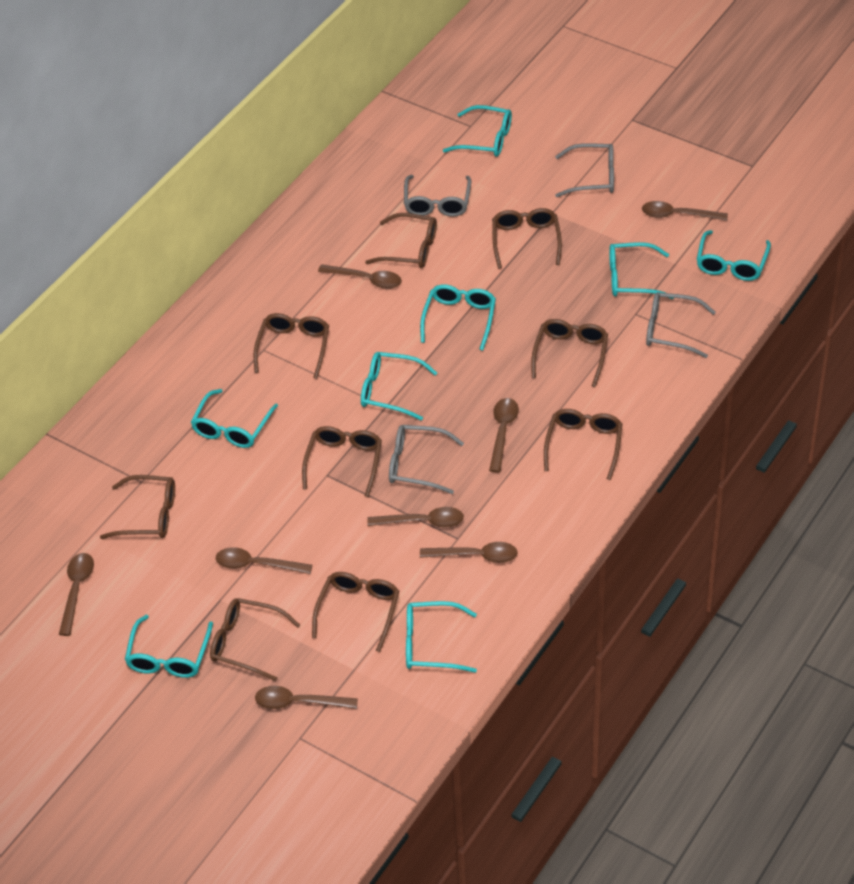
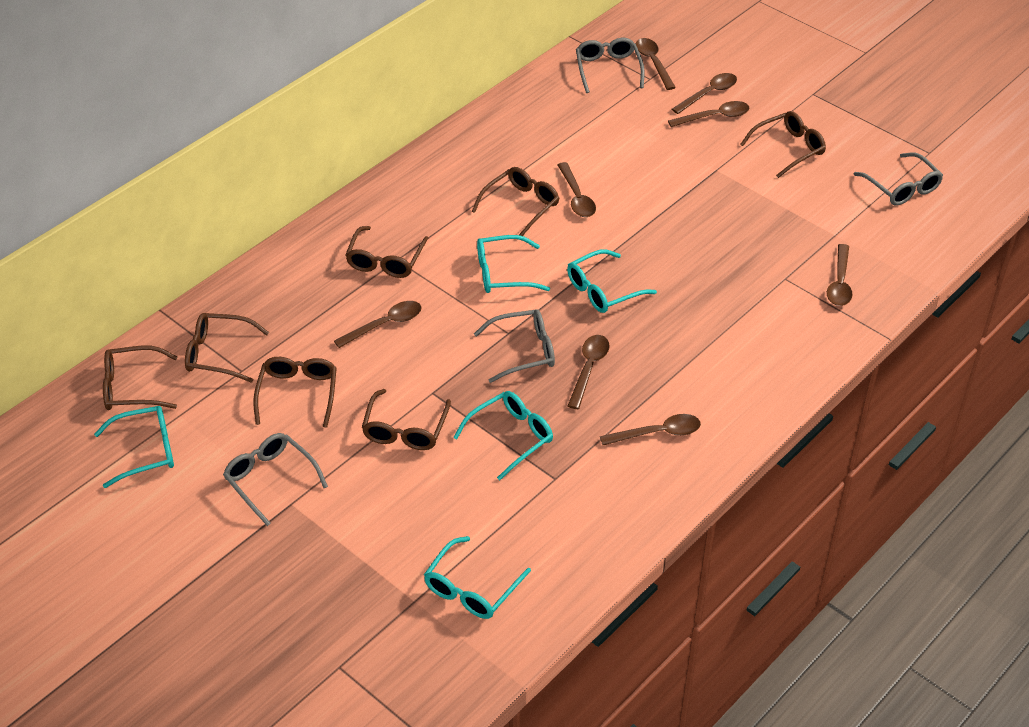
brown glasses: 9 -> 7
turquoise glasses: 8 -> 5

